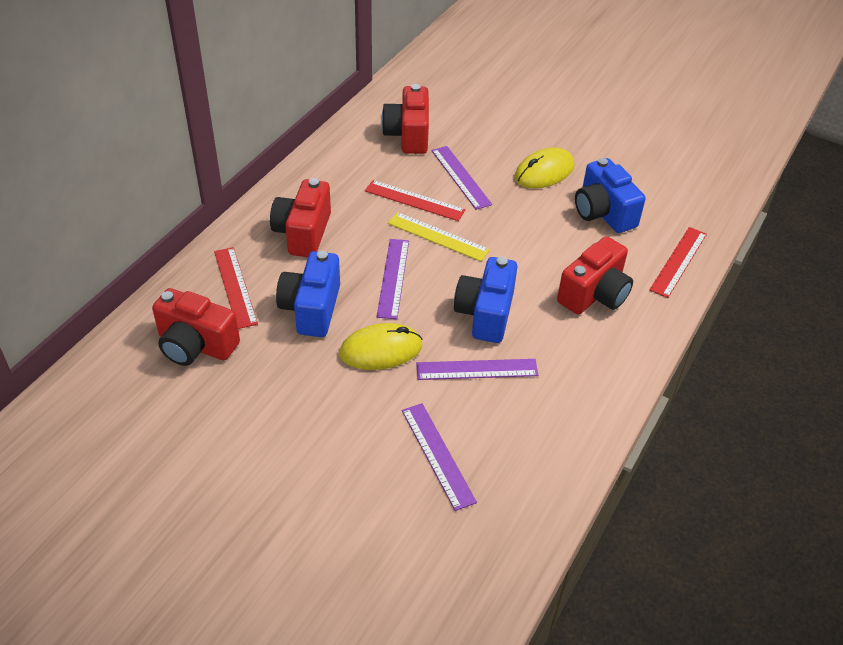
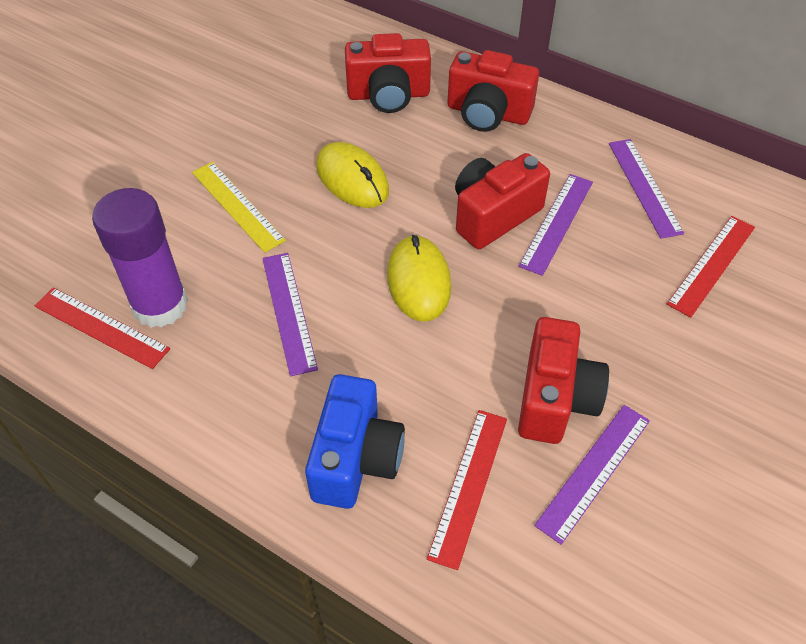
blue camera: 3 -> 1
purple glue stick: 0 -> 1

